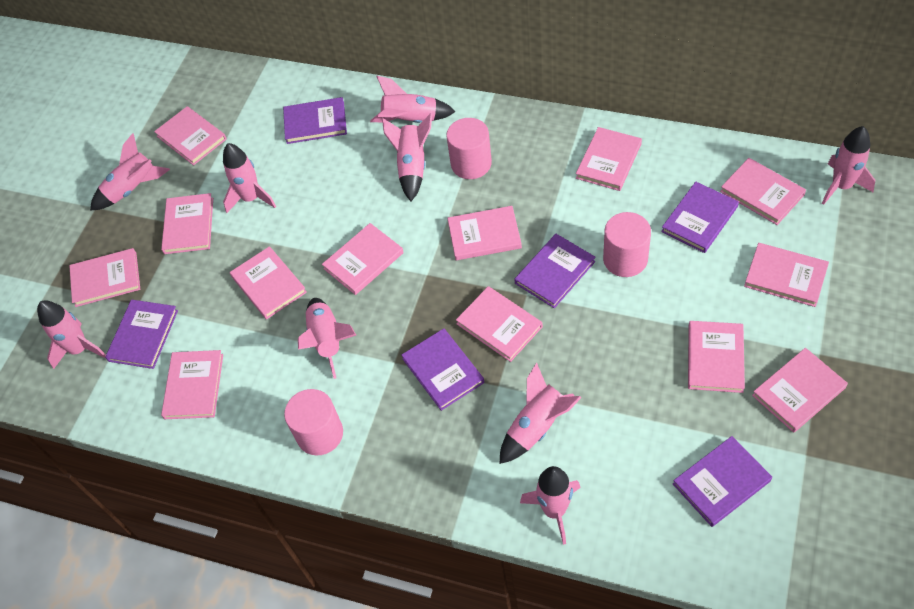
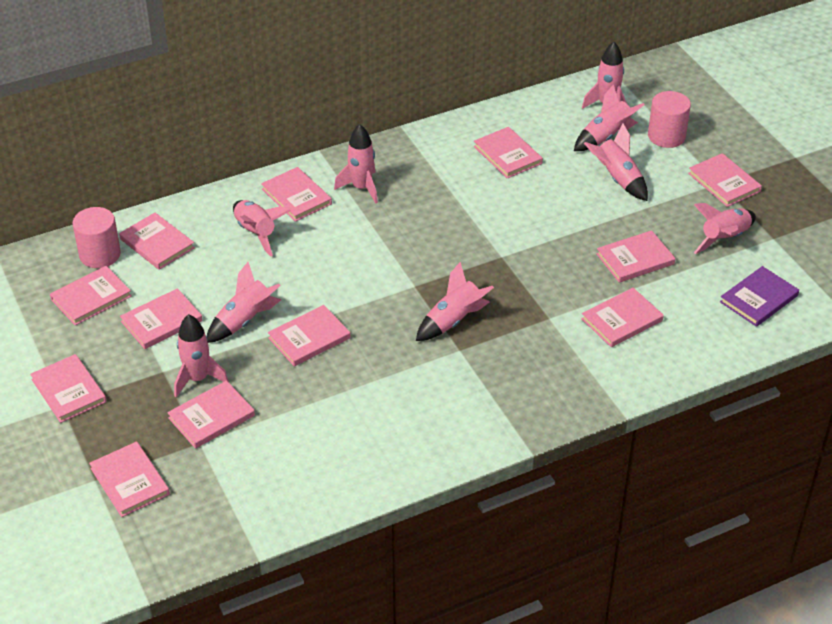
pink book: 13 -> 12
pink cylinder: 3 -> 2
purple book: 6 -> 1

